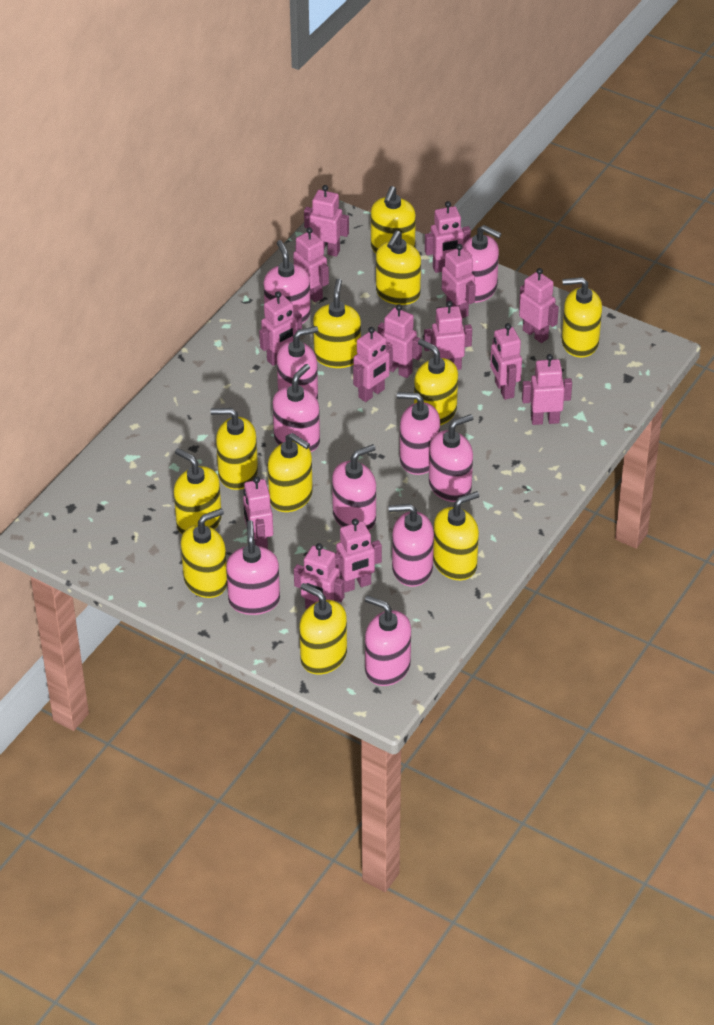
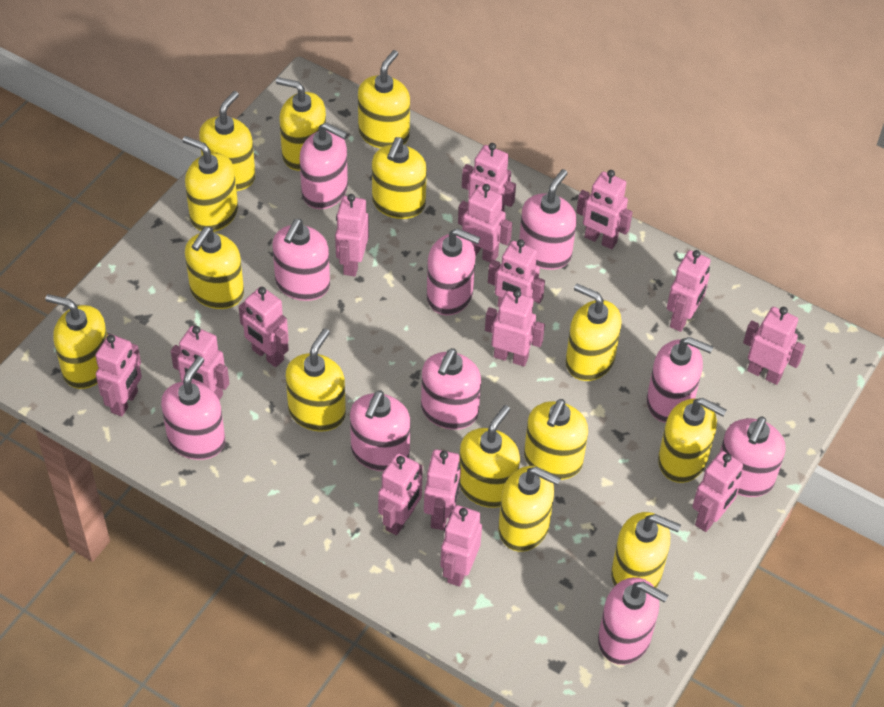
pink robot: 14 -> 15
yellow soap dispenser: 11 -> 14

